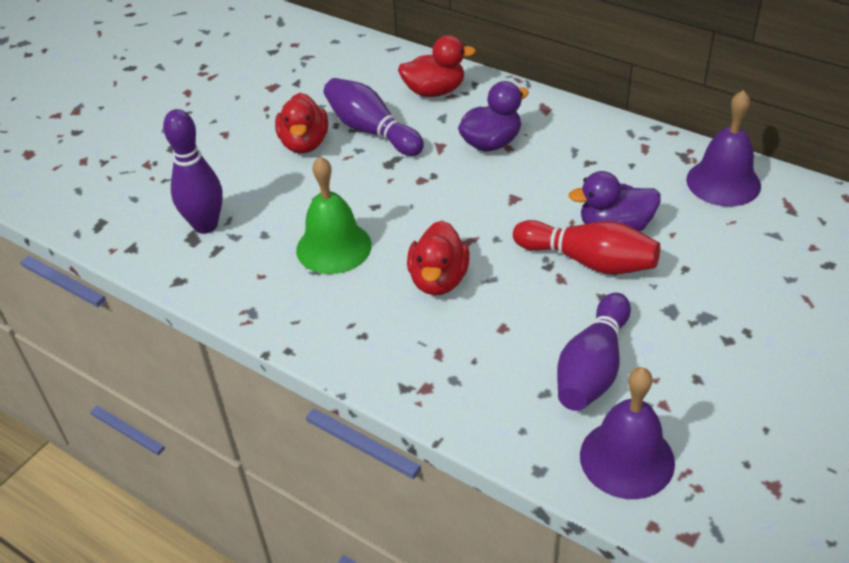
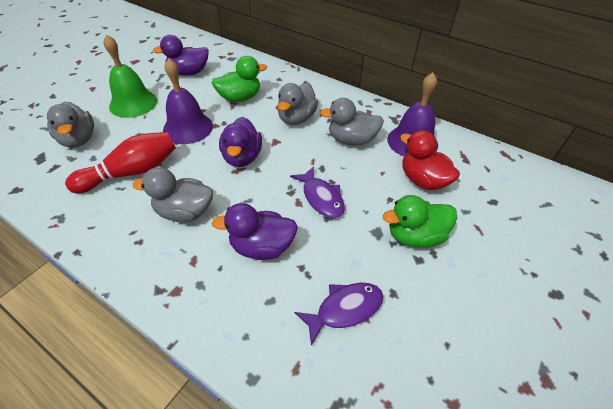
green duck: 0 -> 2
grey duck: 0 -> 4
purple bowling pin: 3 -> 0
purple duck: 2 -> 3
purple fish: 0 -> 2
red duck: 3 -> 1

